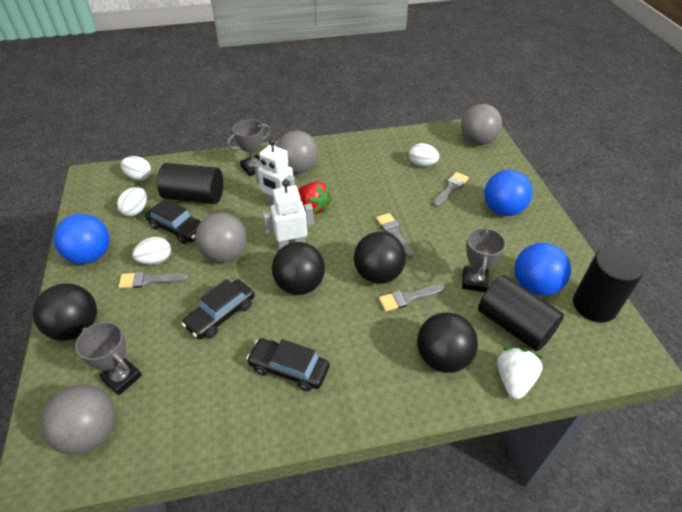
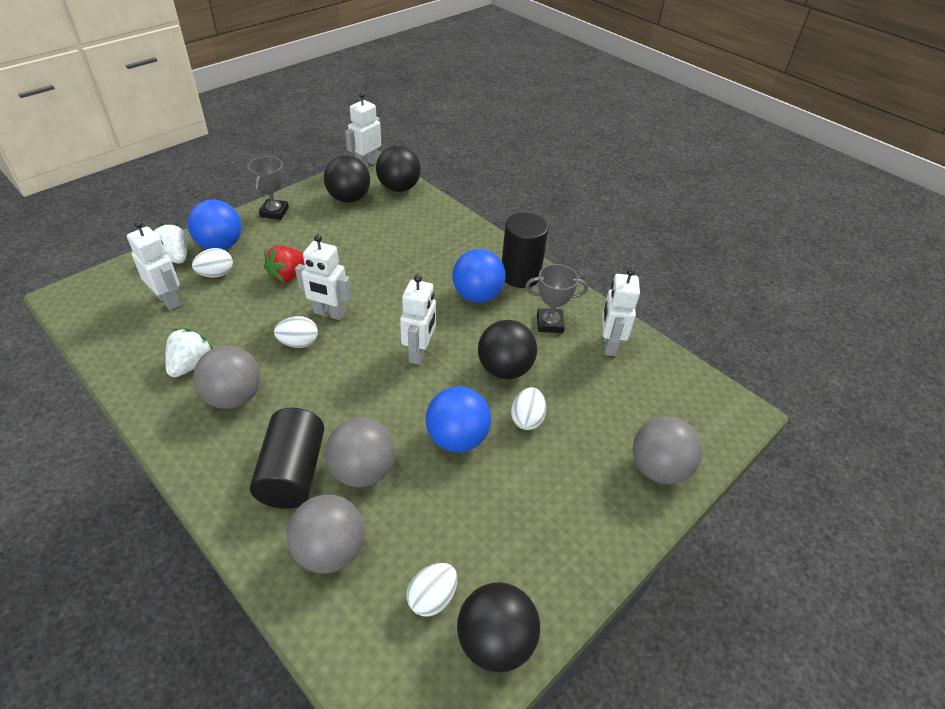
black car: 3 -> 0
black cylinder: 3 -> 2
grey brush: 4 -> 0
grey trophy: 3 -> 2
white robot: 2 -> 5
white strawberry: 1 -> 2

